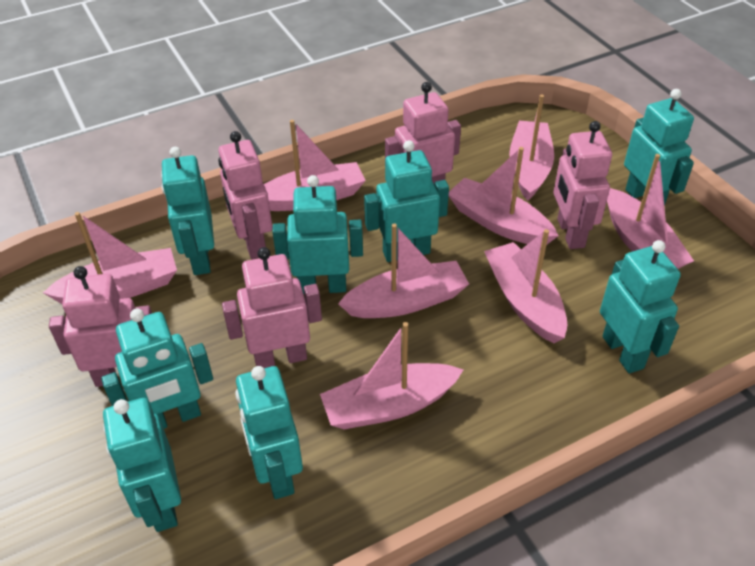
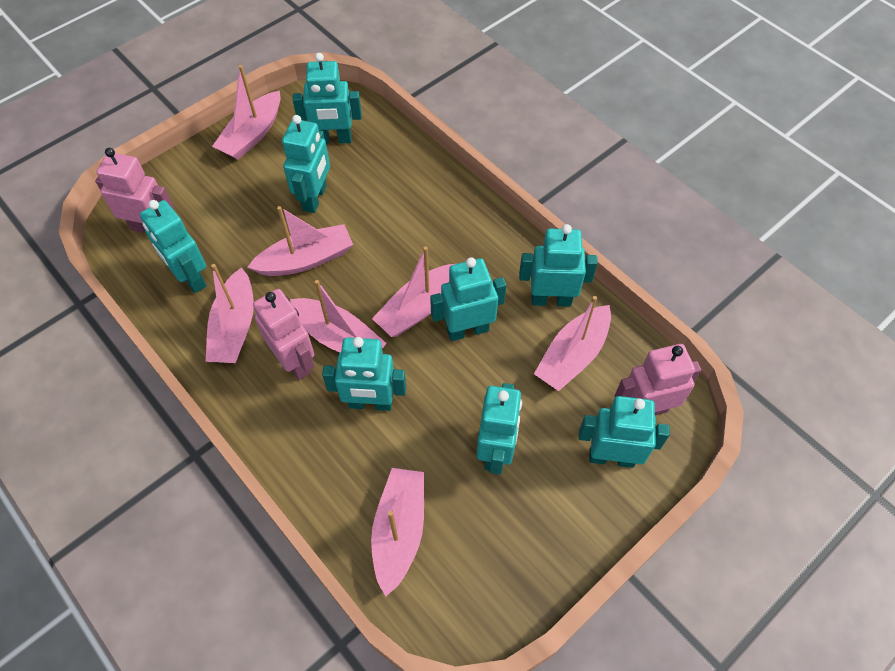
pink boat: 8 -> 7
pink robot: 5 -> 3

